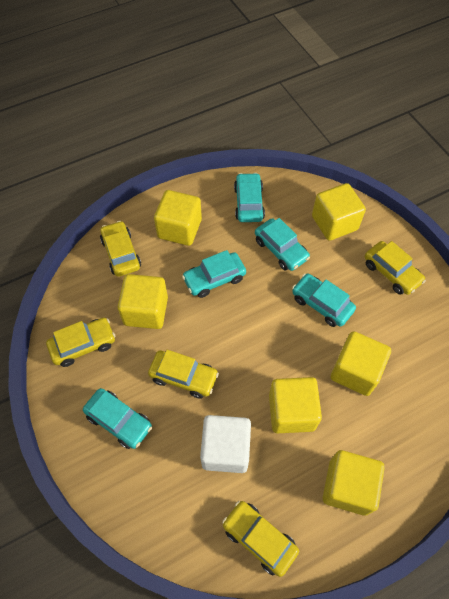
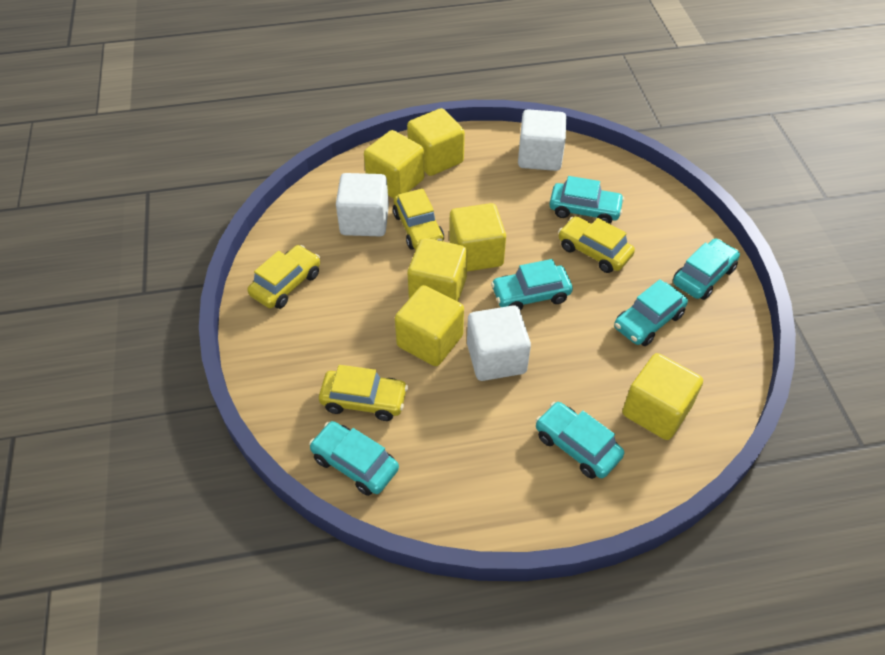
turquoise car: 5 -> 6
white cube: 1 -> 3
yellow car: 5 -> 4

